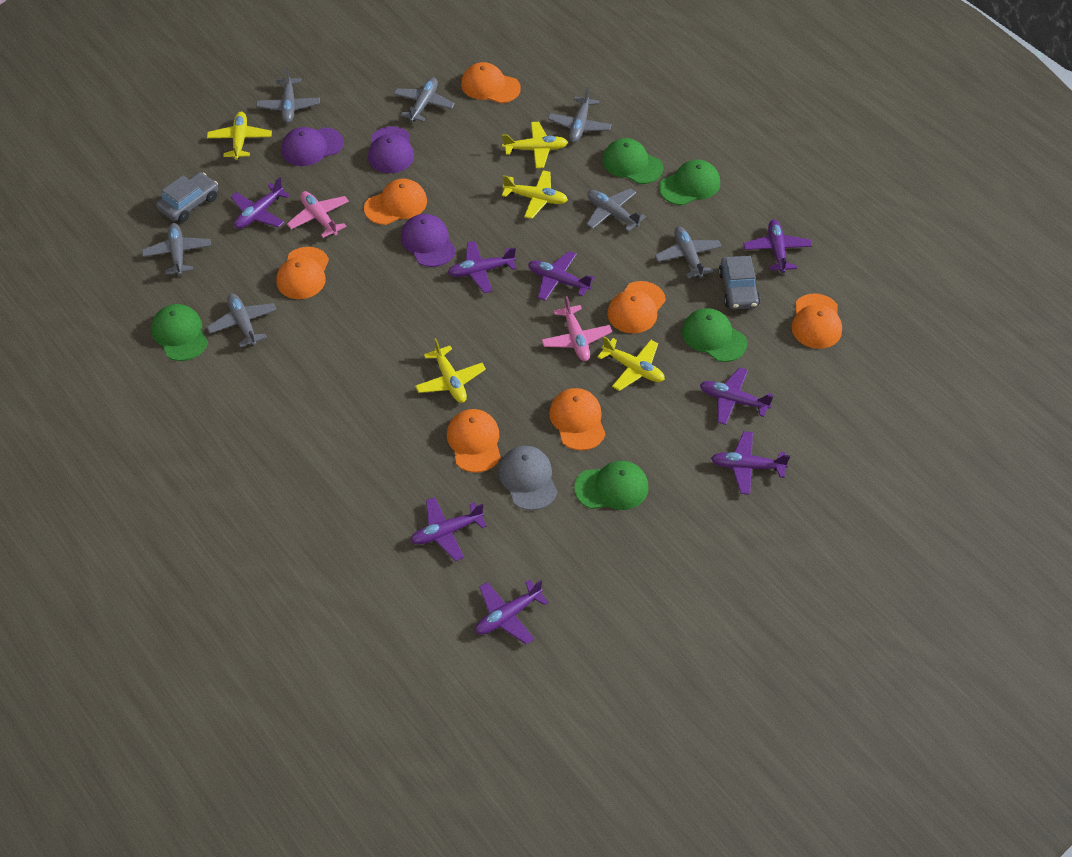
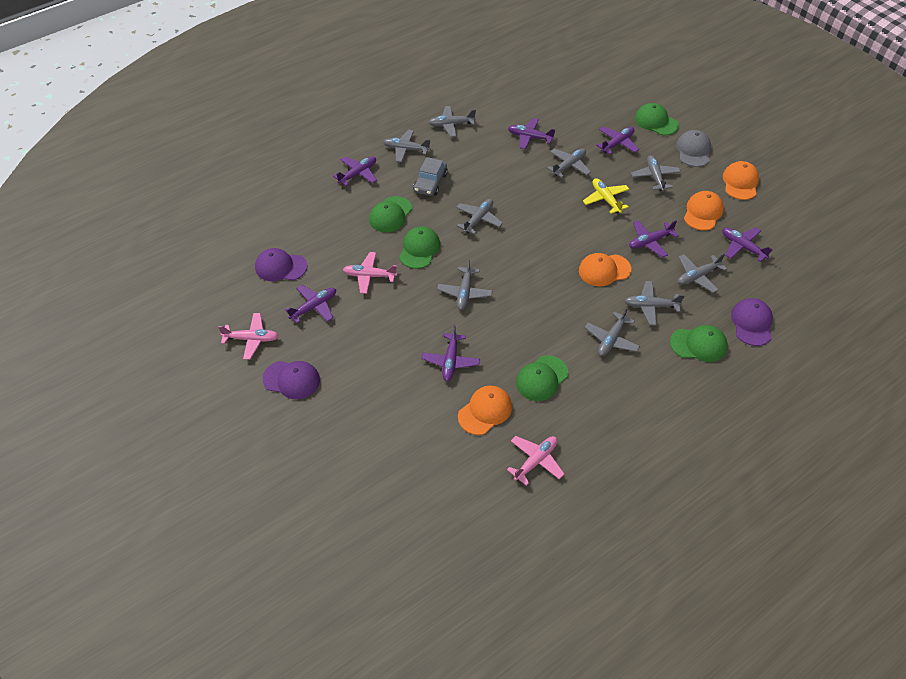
grey car: 2 -> 1
grey plane: 7 -> 9
orange cap: 7 -> 4
pink plane: 2 -> 3
purple plane: 8 -> 7
yellow plane: 5 -> 1

